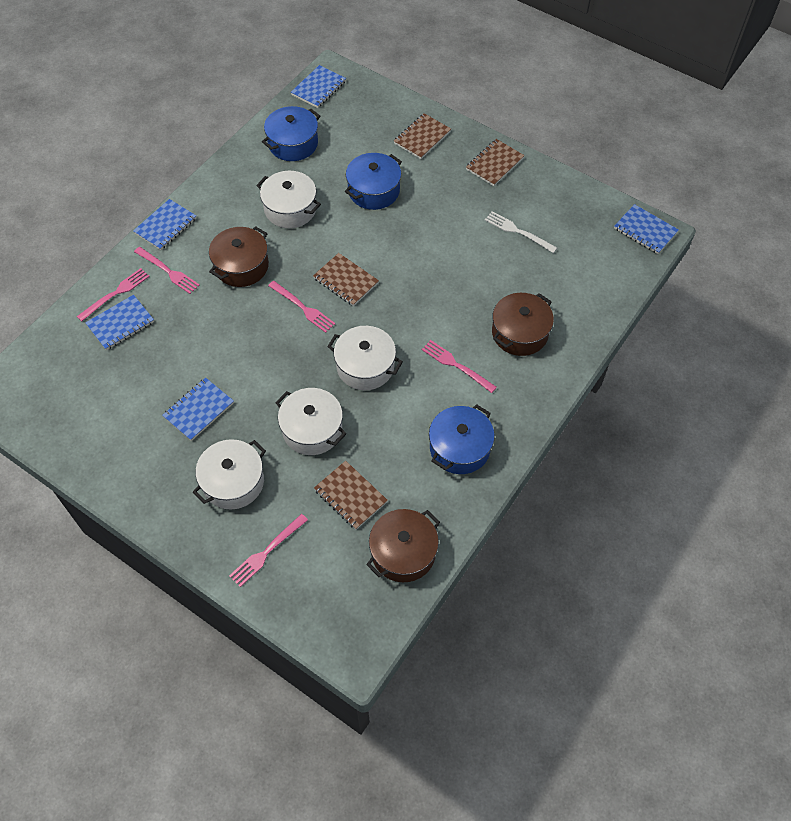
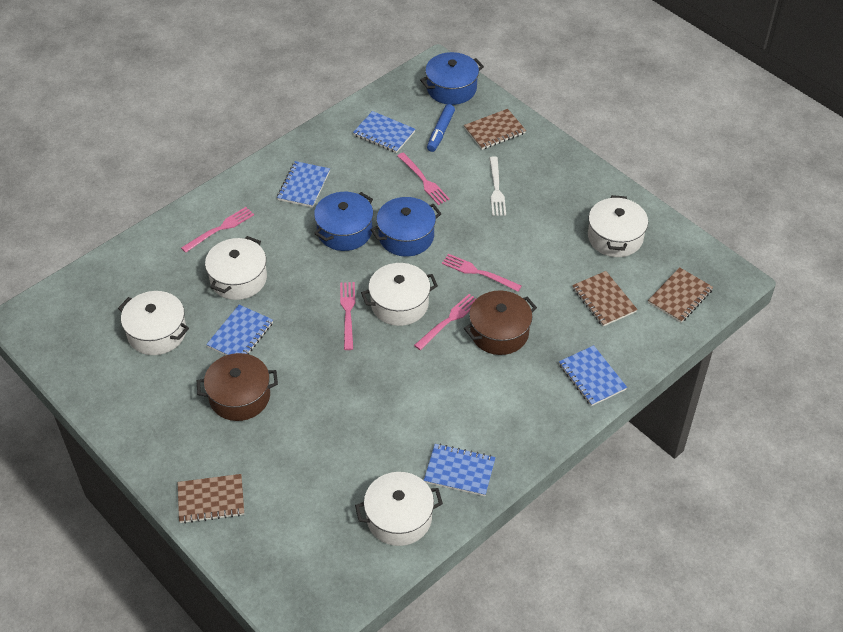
blue marker: 0 -> 1
brown pot: 3 -> 2
white pot: 4 -> 5

